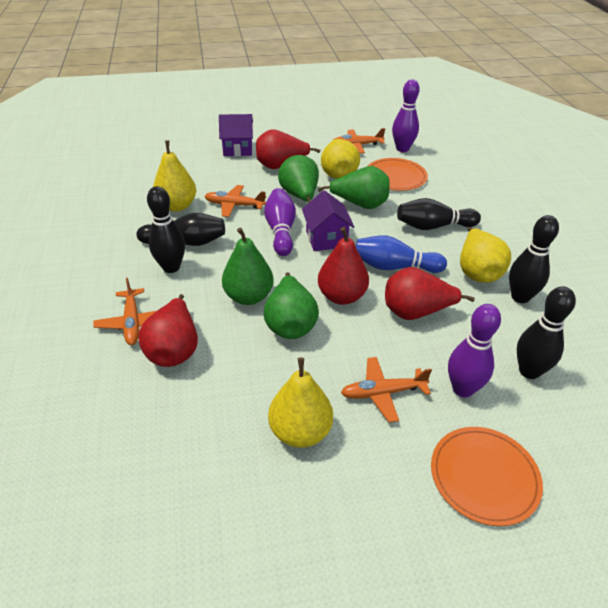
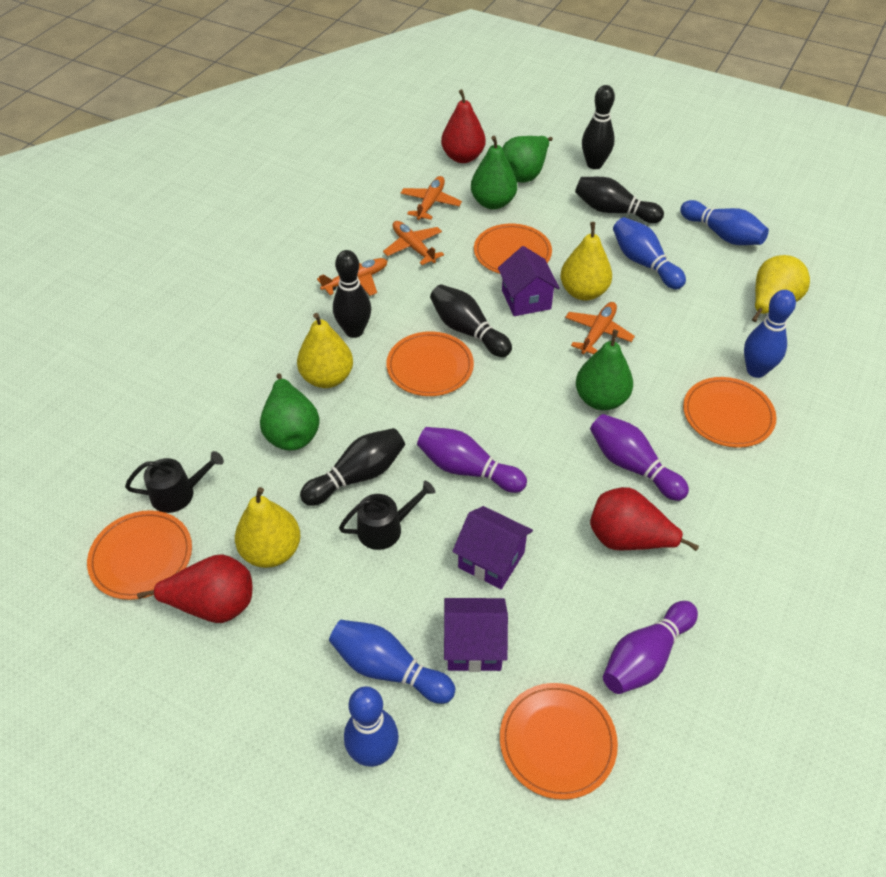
black watering can: 0 -> 2
blue bowling pin: 1 -> 5
orange plate: 2 -> 5
purple house: 2 -> 3
red pear: 4 -> 3

